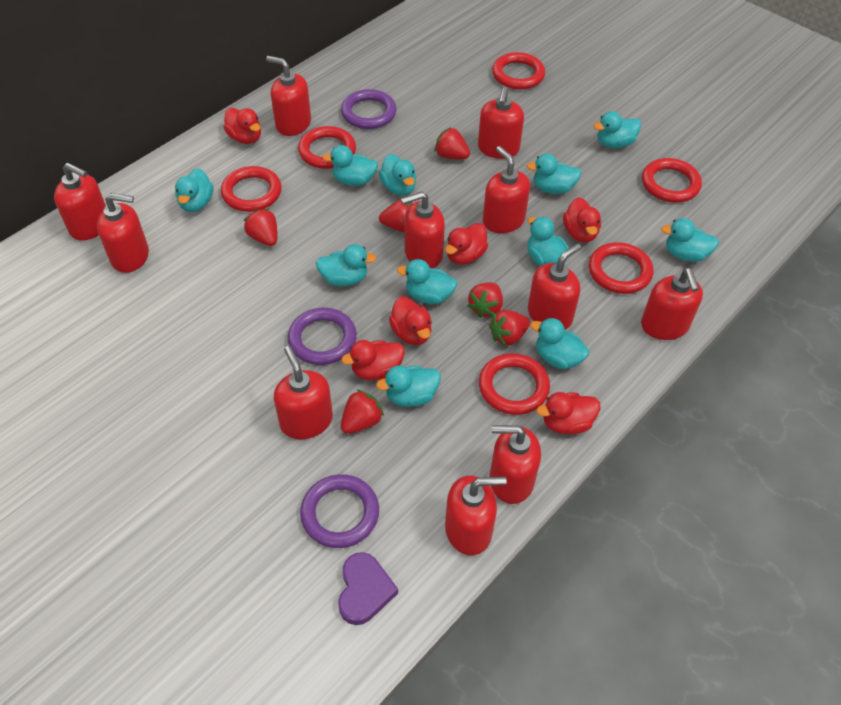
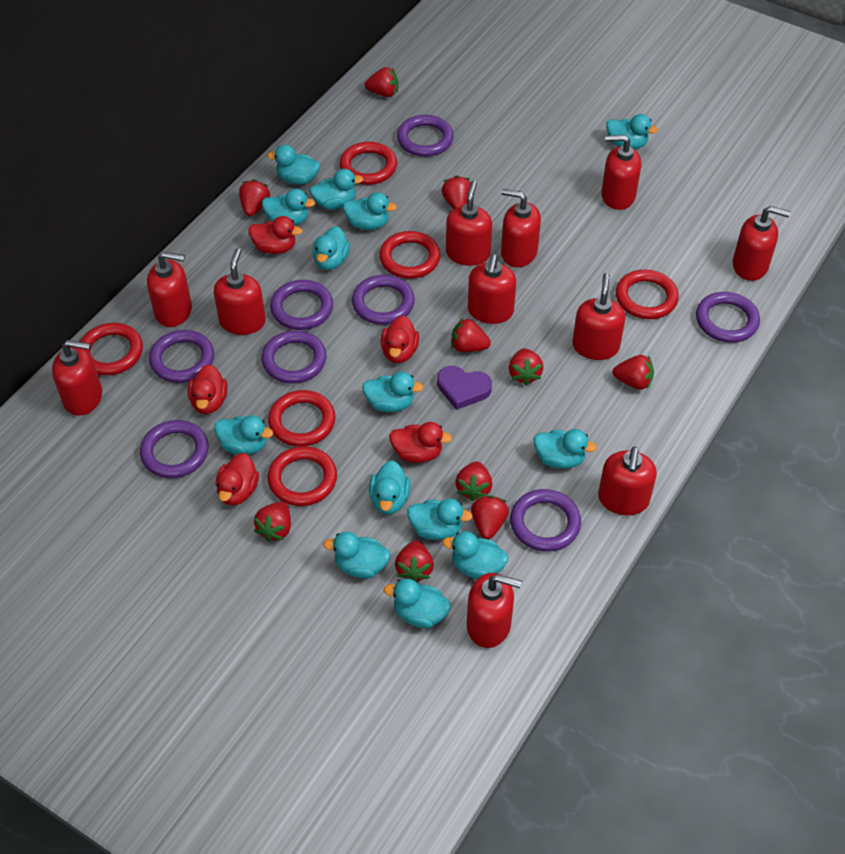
purple ring: 3 -> 8
red duck: 6 -> 5
red strawberry: 6 -> 10
turquoise duck: 11 -> 14

